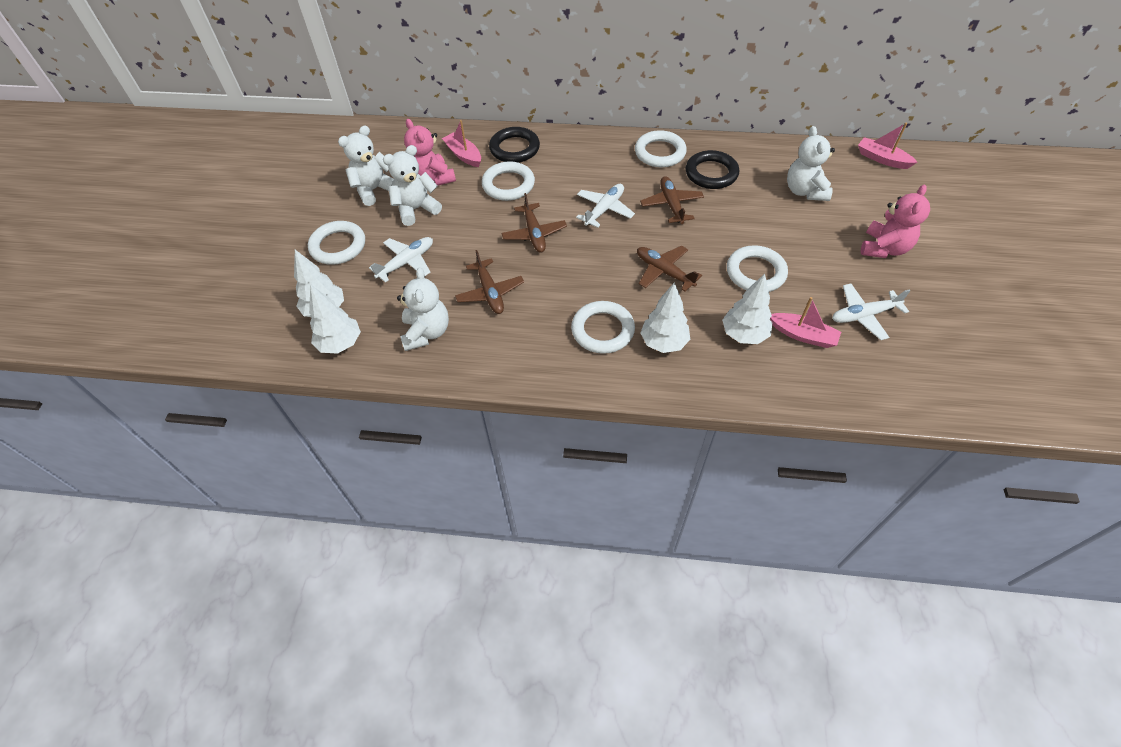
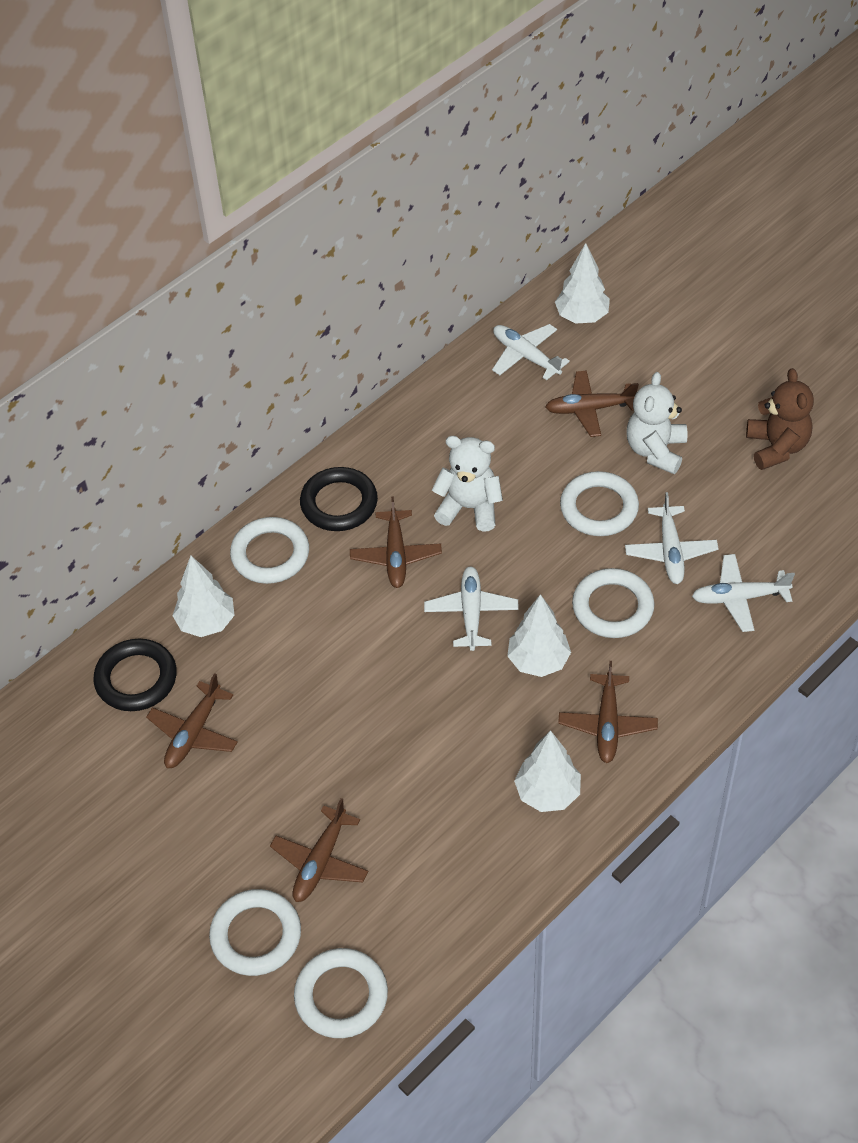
brown plane: 4 -> 5
brown teddy bear: 0 -> 1
pink boat: 3 -> 0
pink teddy bear: 2 -> 0
white plane: 3 -> 4
white teddy bear: 4 -> 2

